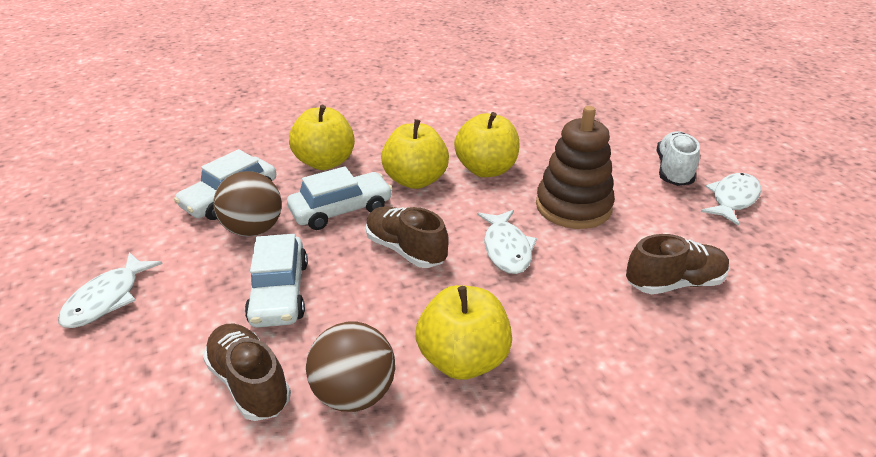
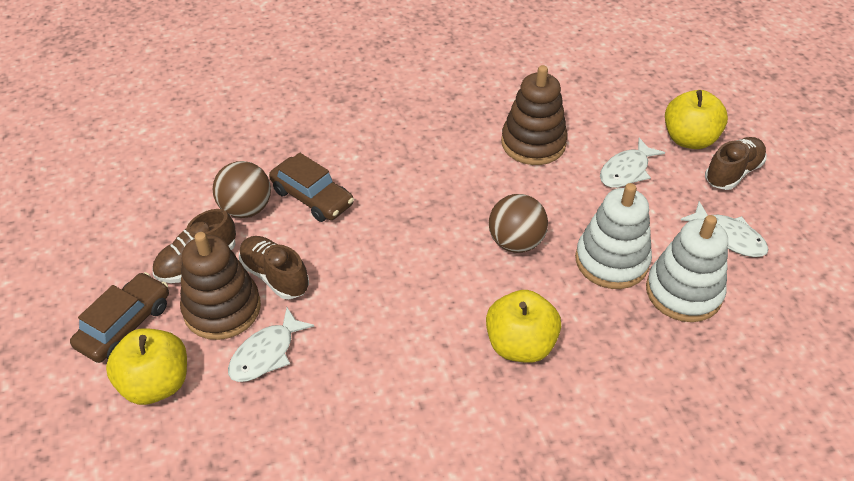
brown car: 0 -> 2
brown stacking toy: 1 -> 2
white car: 3 -> 0
white shoe: 1 -> 0
white stacking toy: 0 -> 2
yellow apple: 4 -> 3

